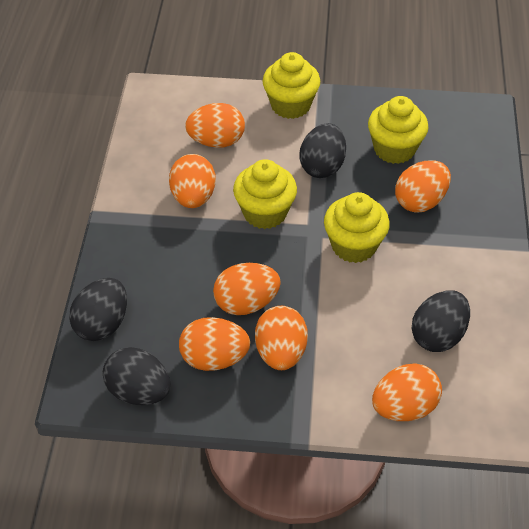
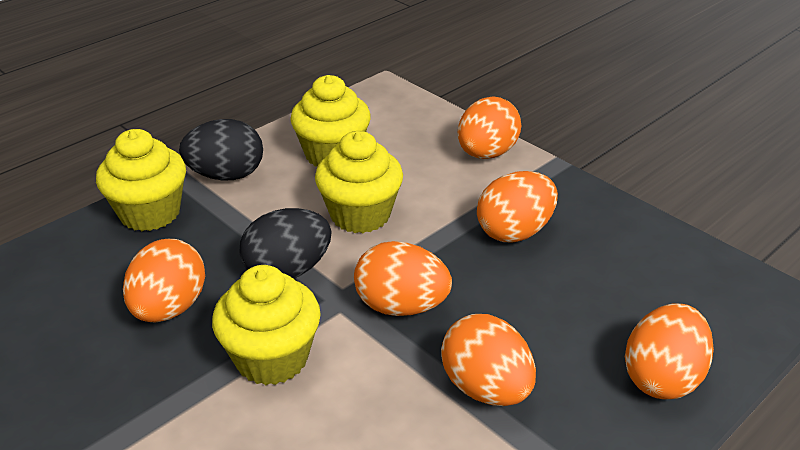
black egg: 4 -> 2
orange egg: 7 -> 6

